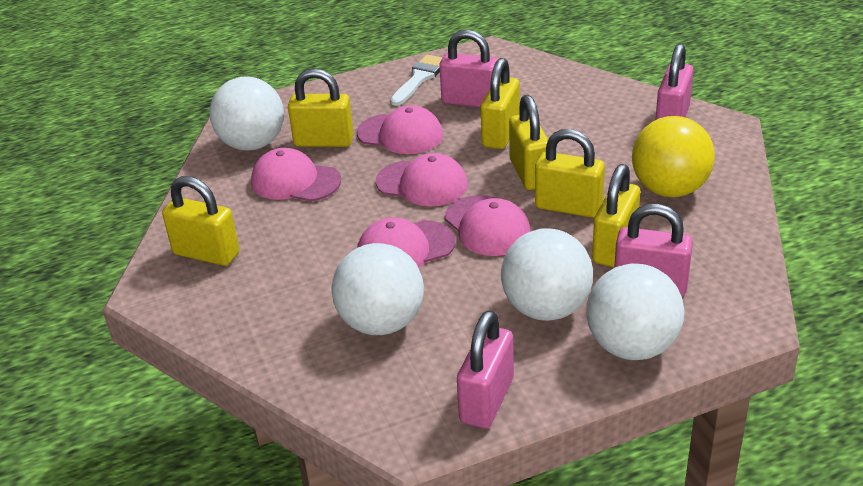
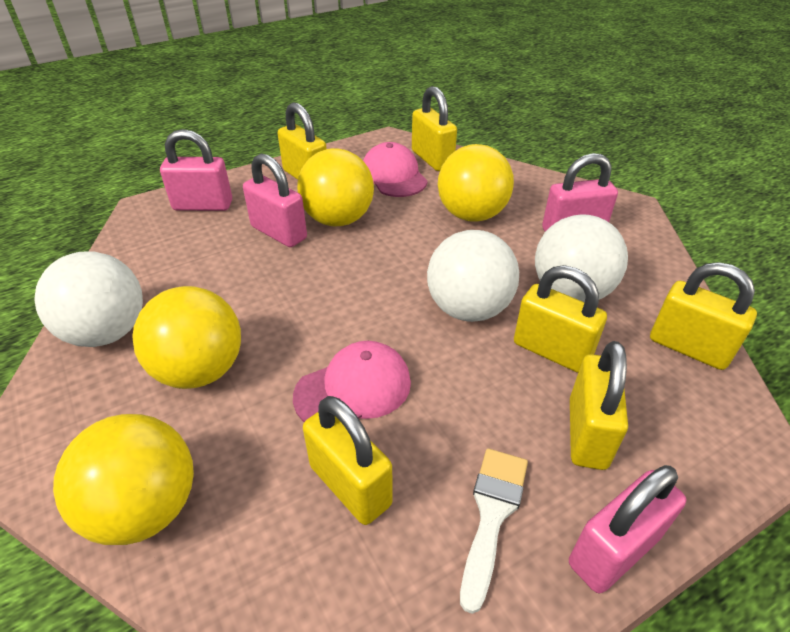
pink cap: 5 -> 2
white ball: 4 -> 3
yellow ball: 1 -> 4

